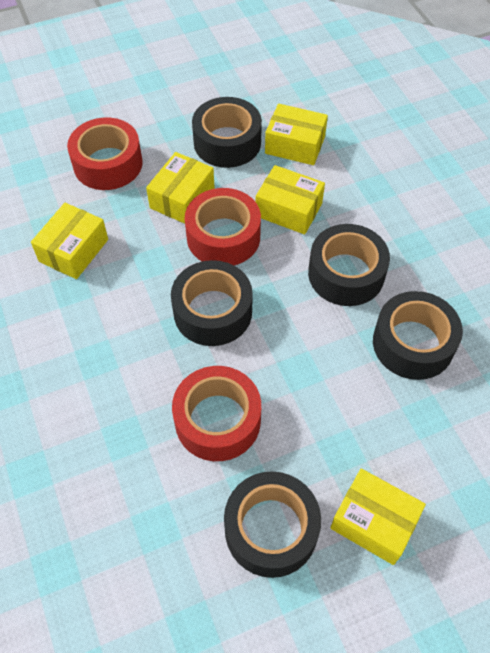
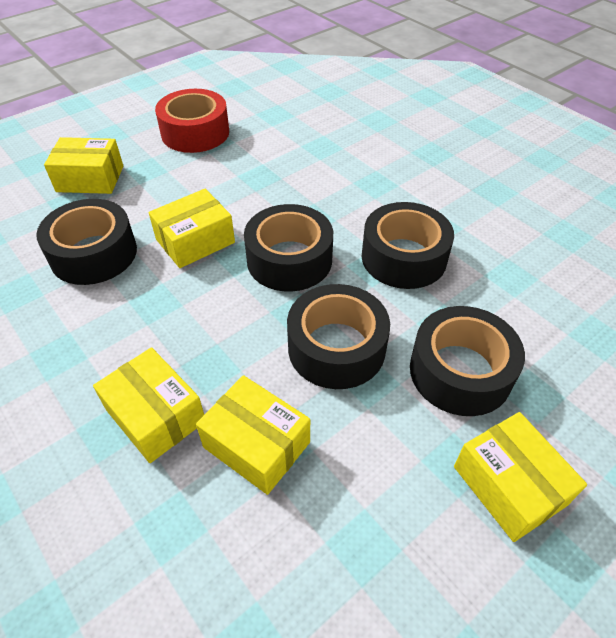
red tape: 3 -> 1

